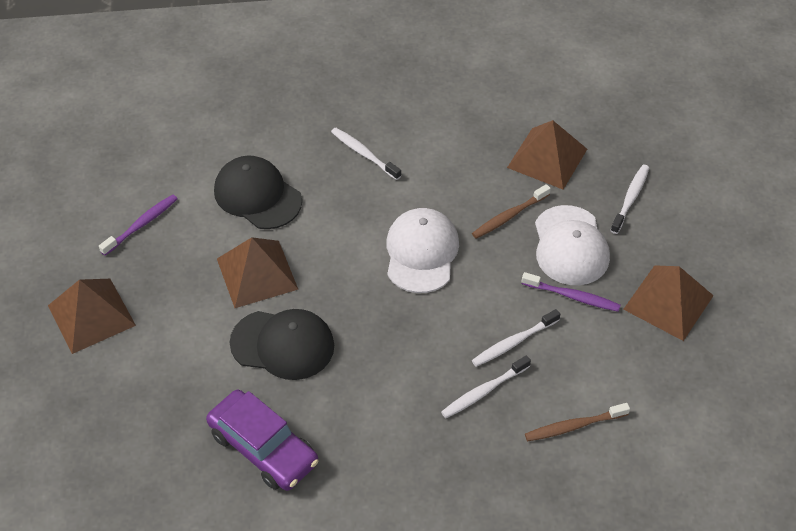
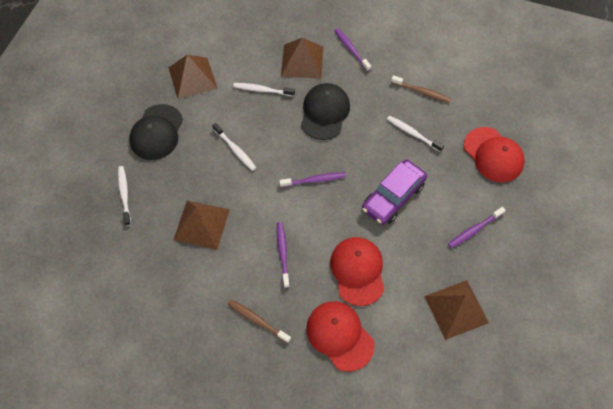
purple toothbrush: 2 -> 4
red cap: 0 -> 3
white cap: 2 -> 0

